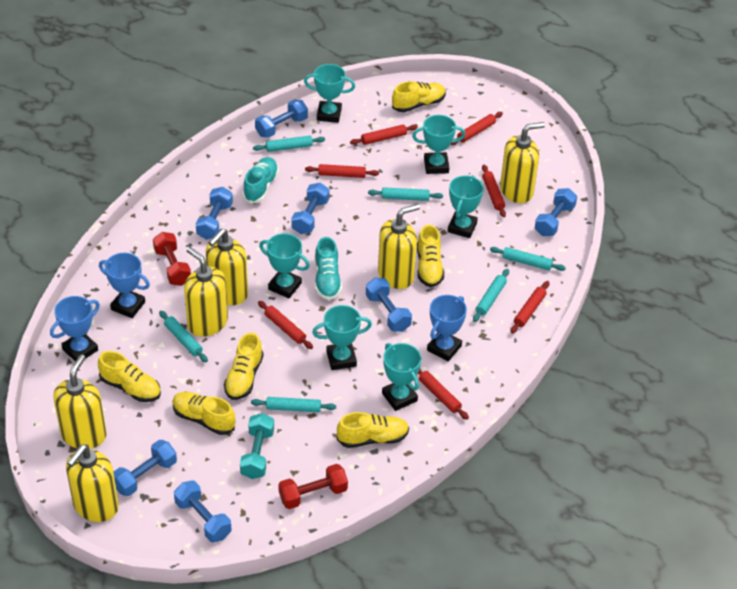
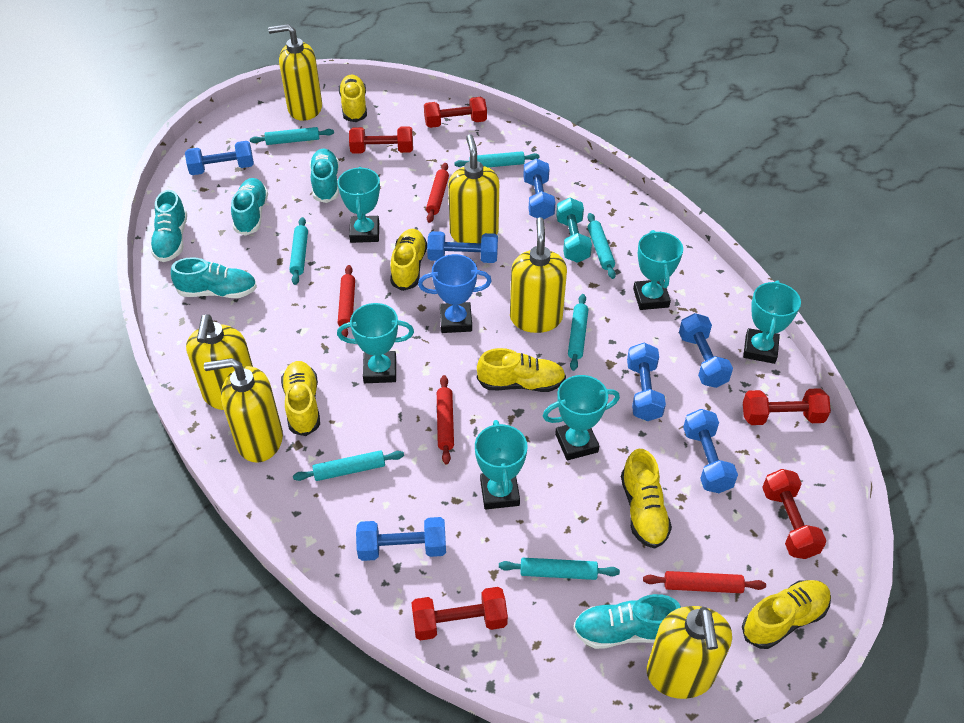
blue trophy: 3 -> 1
red dumbbell: 2 -> 5
red rolling pin: 7 -> 4
turquoise rolling pin: 6 -> 7
turquoise shoe: 2 -> 5

